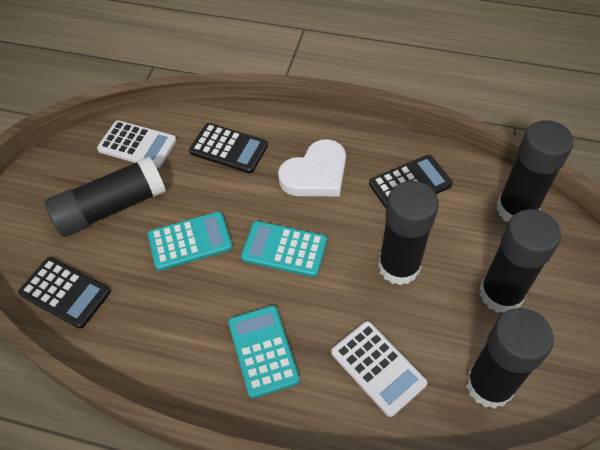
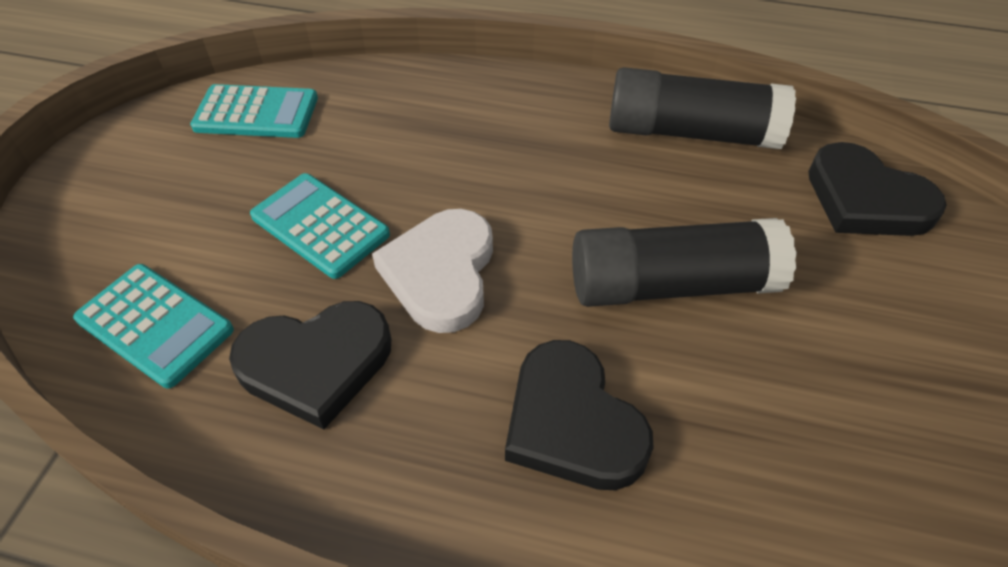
black calculator: 3 -> 0
black glue stick: 5 -> 2
black heart: 0 -> 3
white calculator: 2 -> 0

